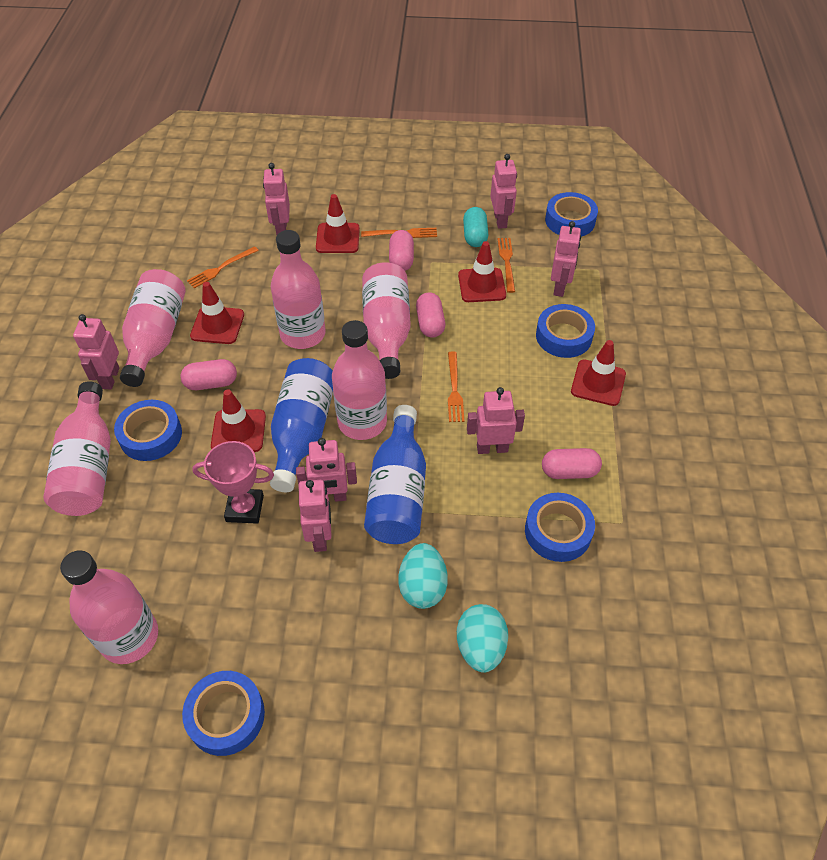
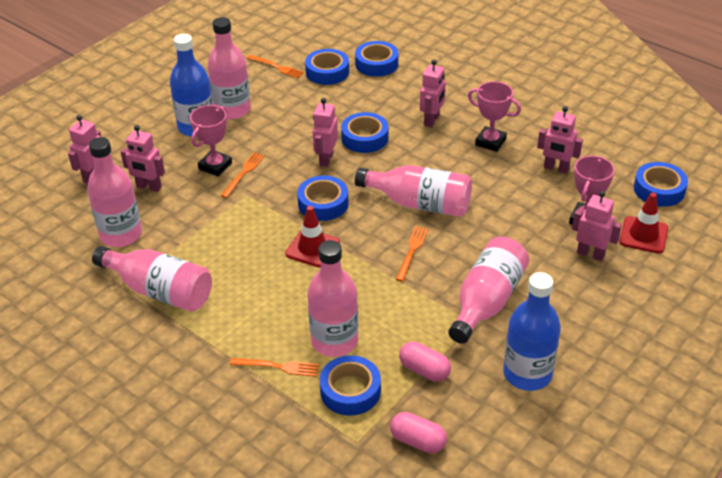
blue tape: 5 -> 6
pink capsule: 4 -> 2
pink robot: 7 -> 6
pink trophy: 1 -> 3
red traffic cone: 5 -> 2
turquoise capsule: 1 -> 0
turquoise egg: 2 -> 0

